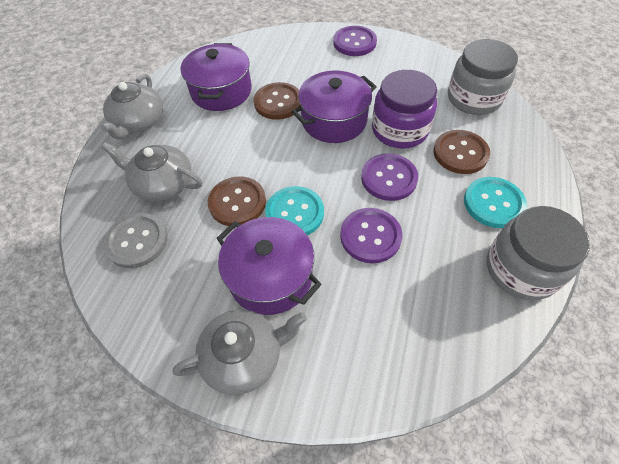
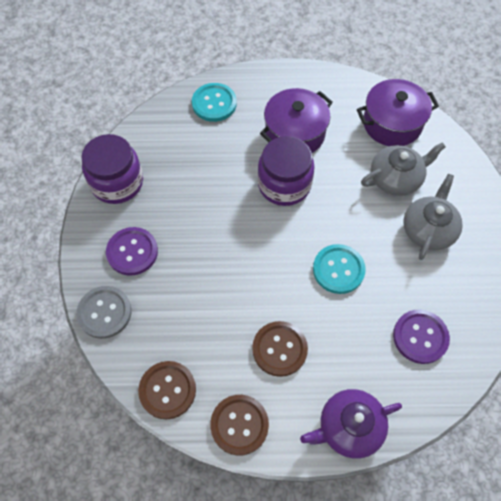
grey jar: 2 -> 0
grey teapot: 3 -> 2
purple button: 3 -> 2
purple jar: 1 -> 2
purple pot: 3 -> 2
purple teapot: 0 -> 1

